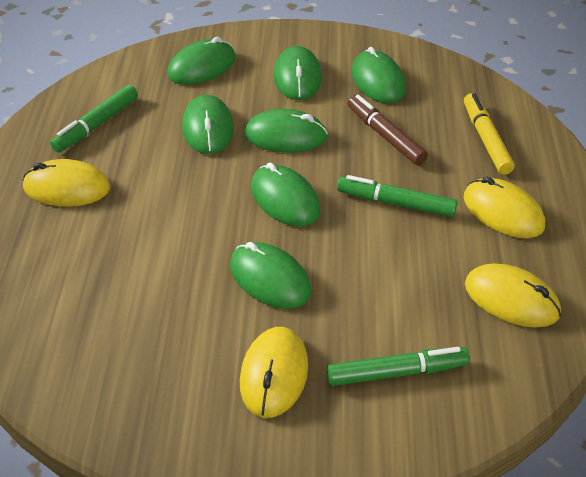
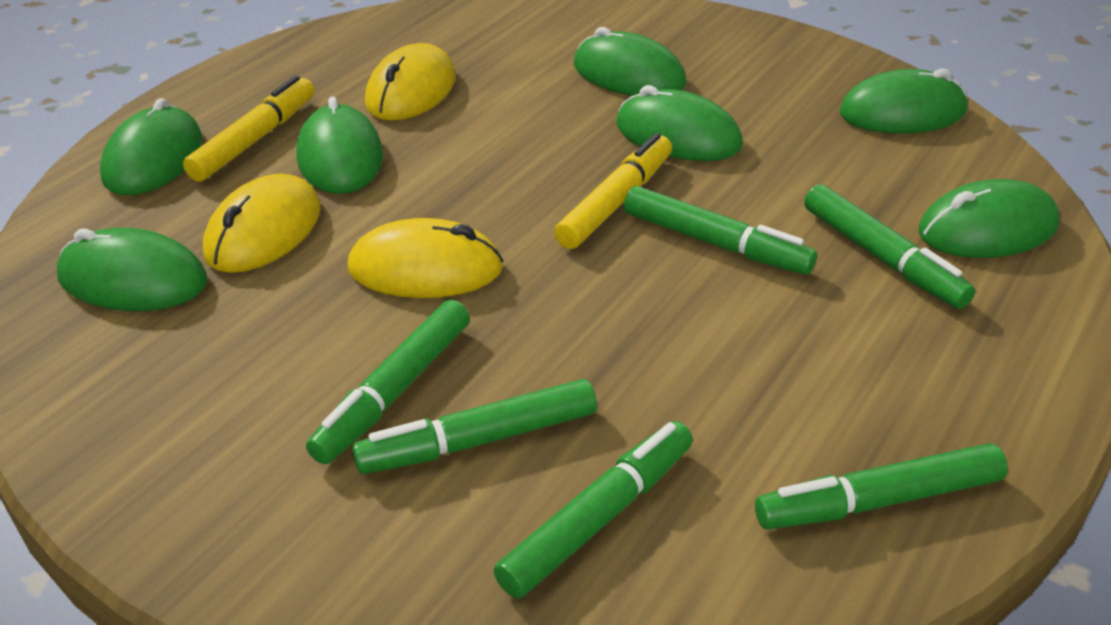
brown marker: 1 -> 0
green marker: 3 -> 6
yellow marker: 1 -> 2
yellow mouse: 4 -> 3

